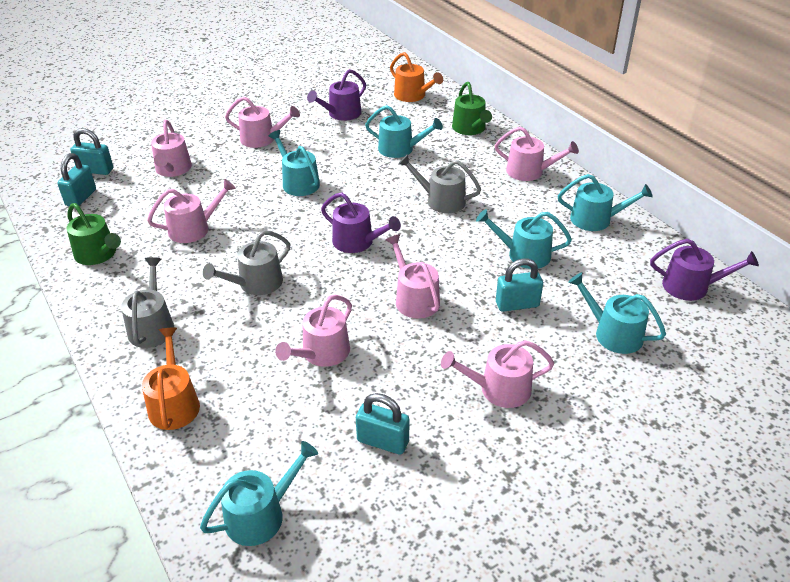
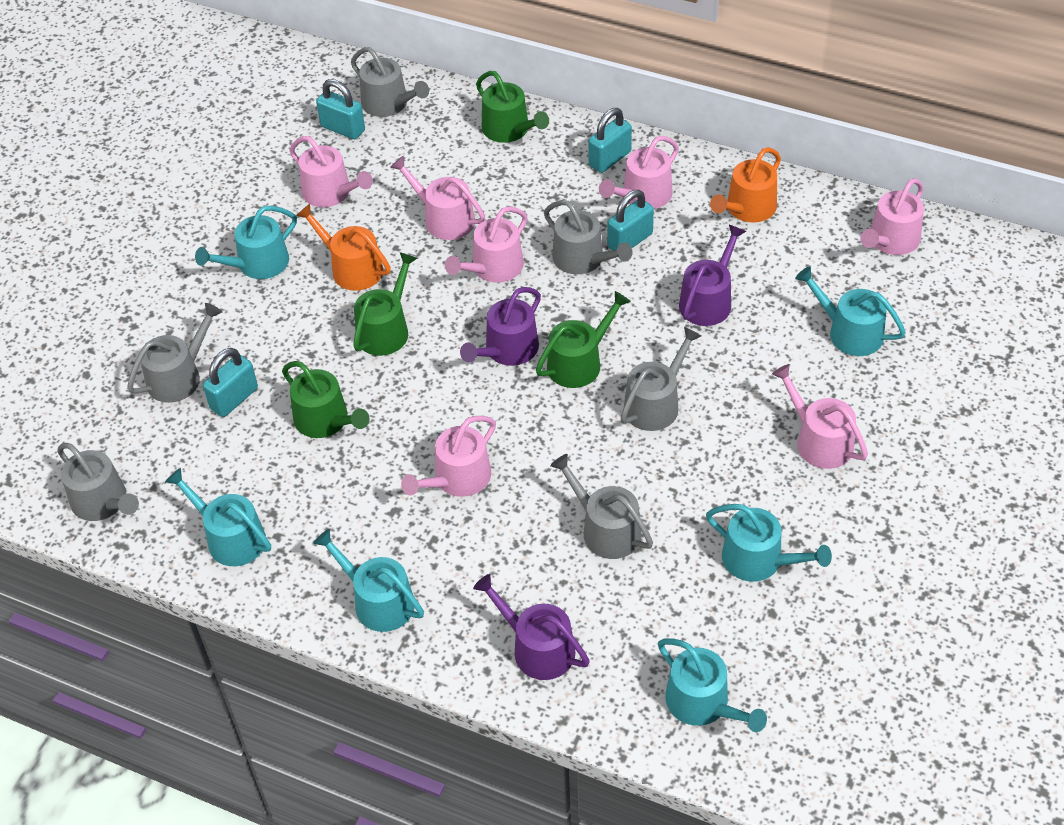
green watering can: 2 -> 4
grey watering can: 3 -> 6

